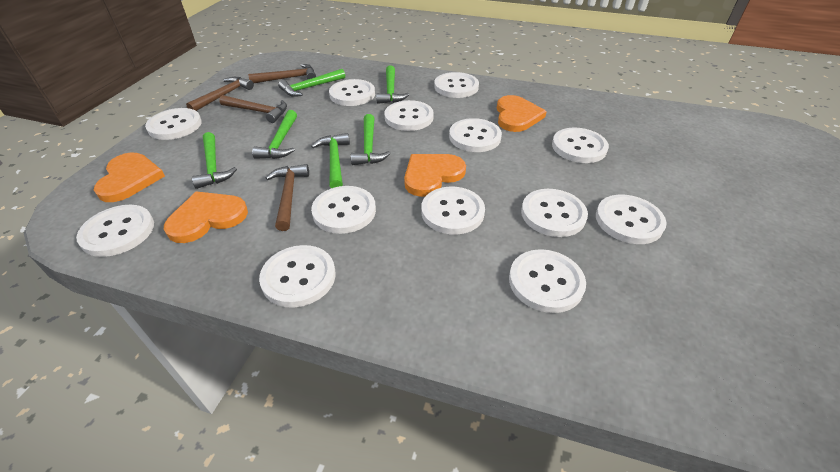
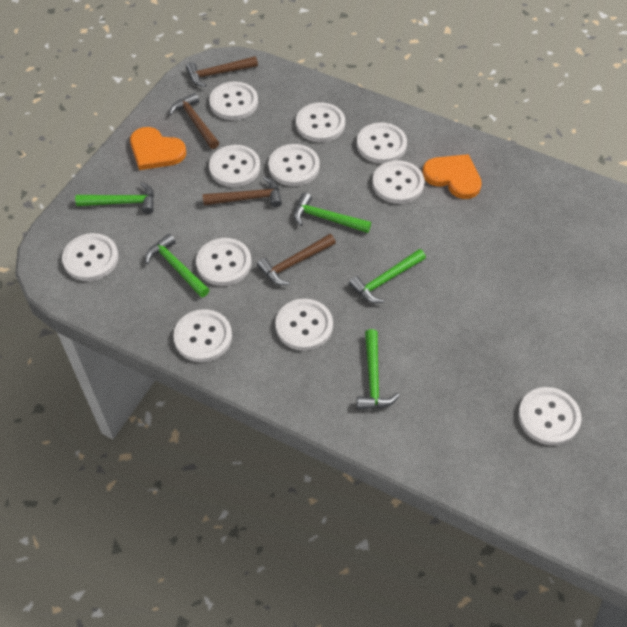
green hammer: 6 -> 5
orange heart: 4 -> 2
white button: 13 -> 11

